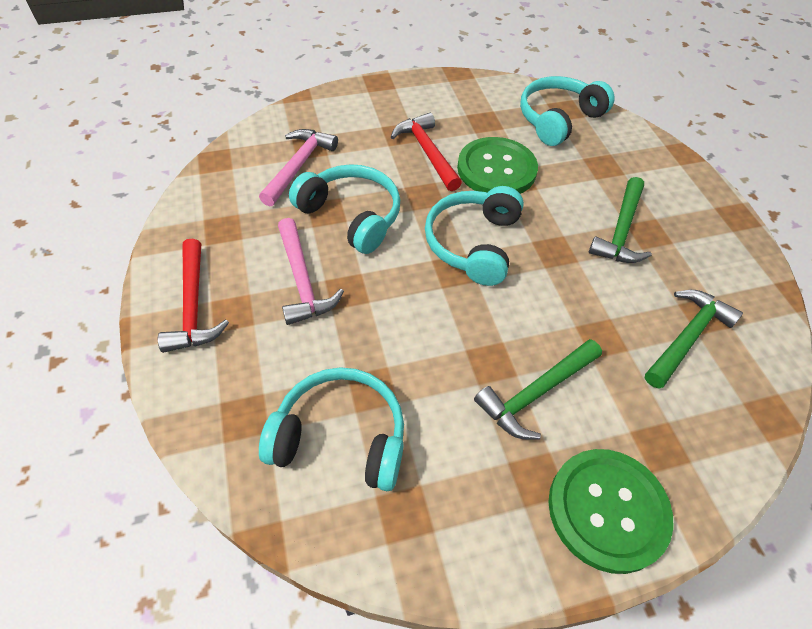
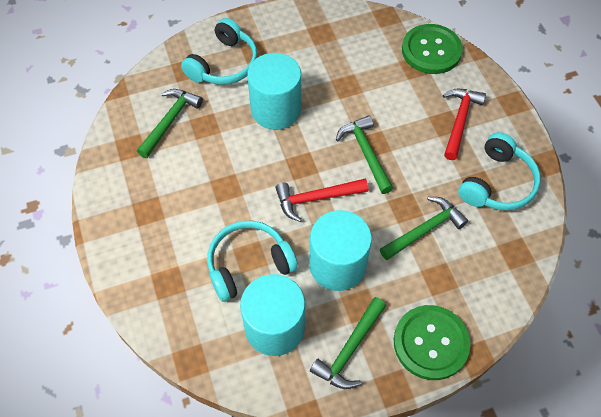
green hammer: 3 -> 4
pink hammer: 2 -> 0
turquoise cylinder: 0 -> 3
turquoise headphones: 4 -> 3

